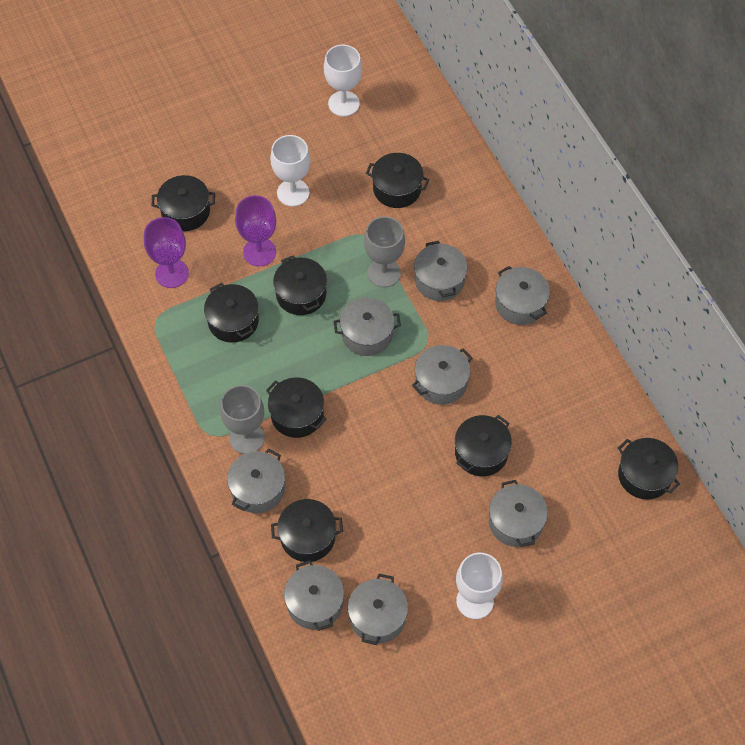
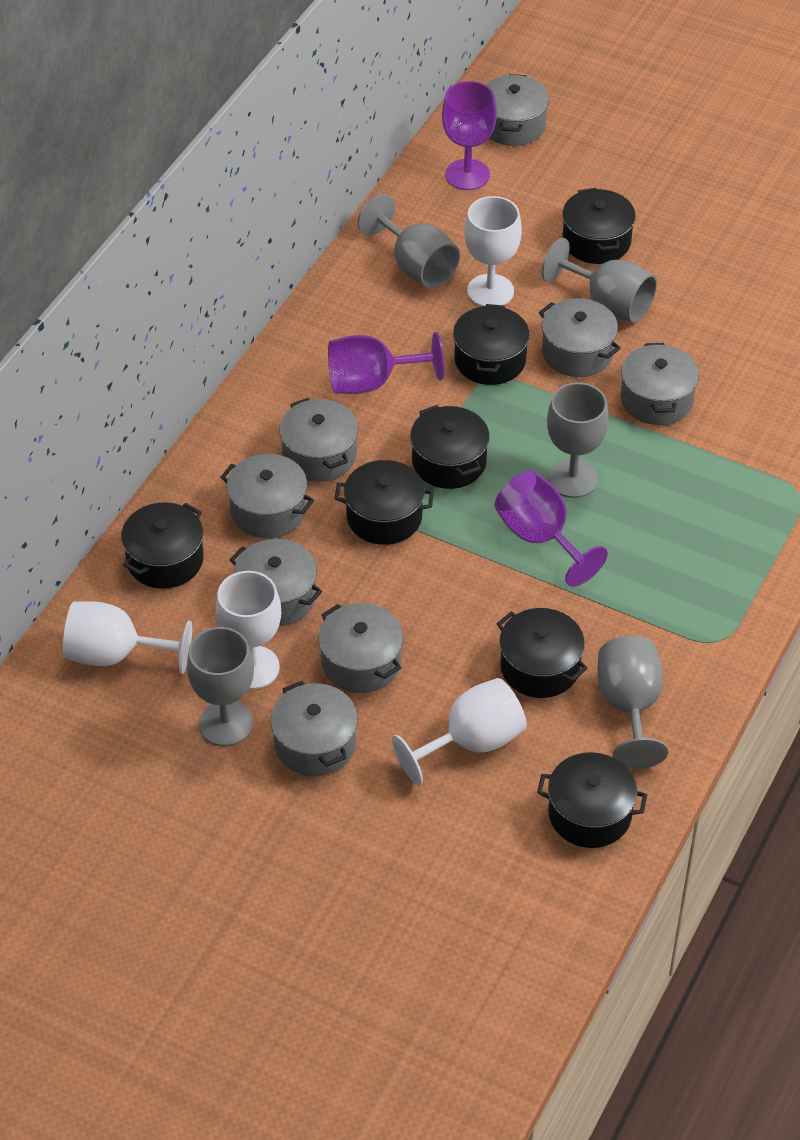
black pot: 8 -> 7
grey goblet: 2 -> 5
purple goblet: 2 -> 3
white goblet: 3 -> 4

